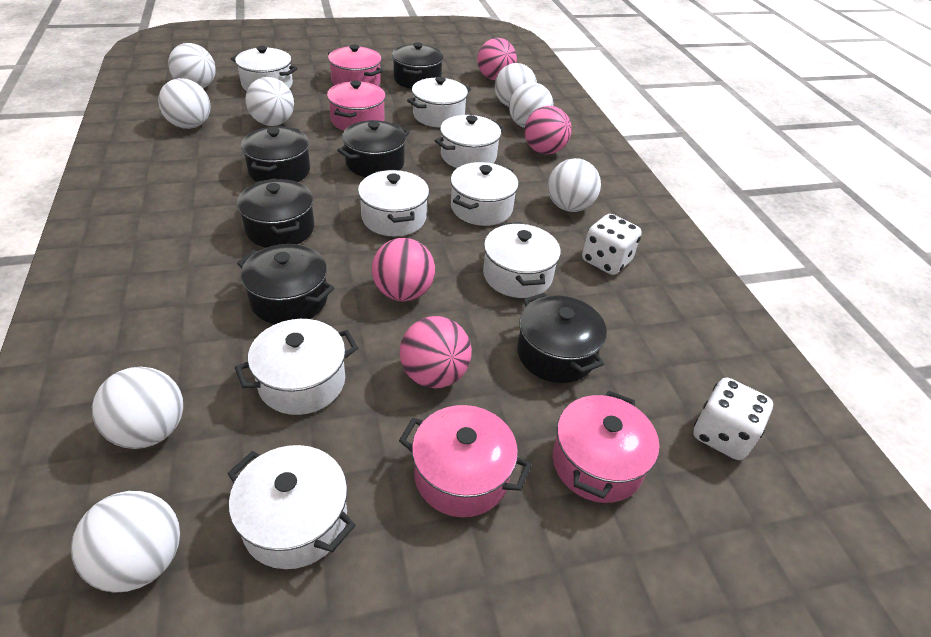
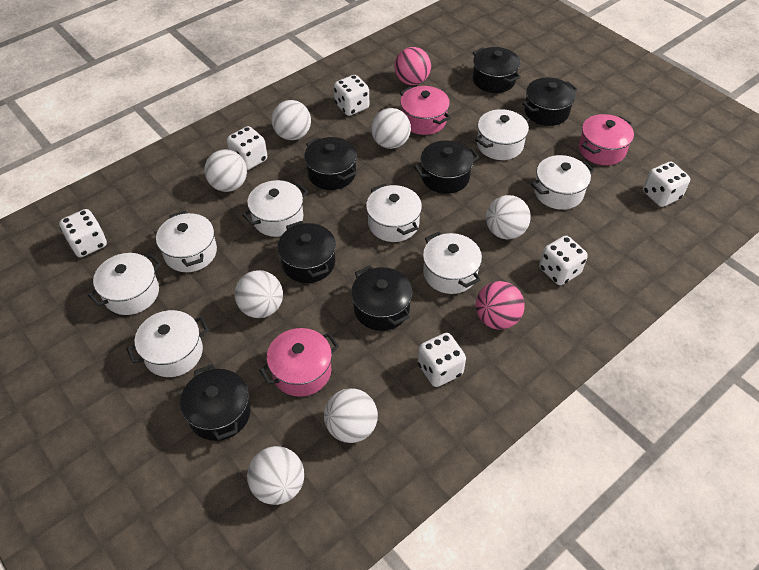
black pot: 6 -> 7
pink ball: 4 -> 2
pink pot: 4 -> 3
white ball: 8 -> 7
white dice: 2 -> 6

